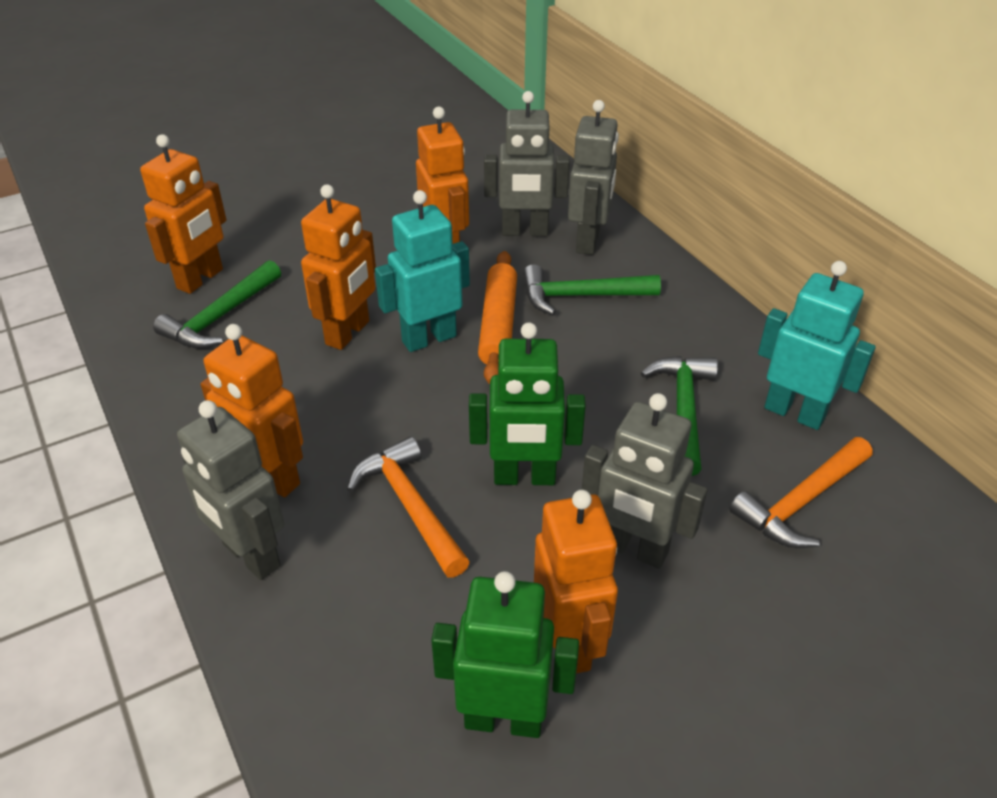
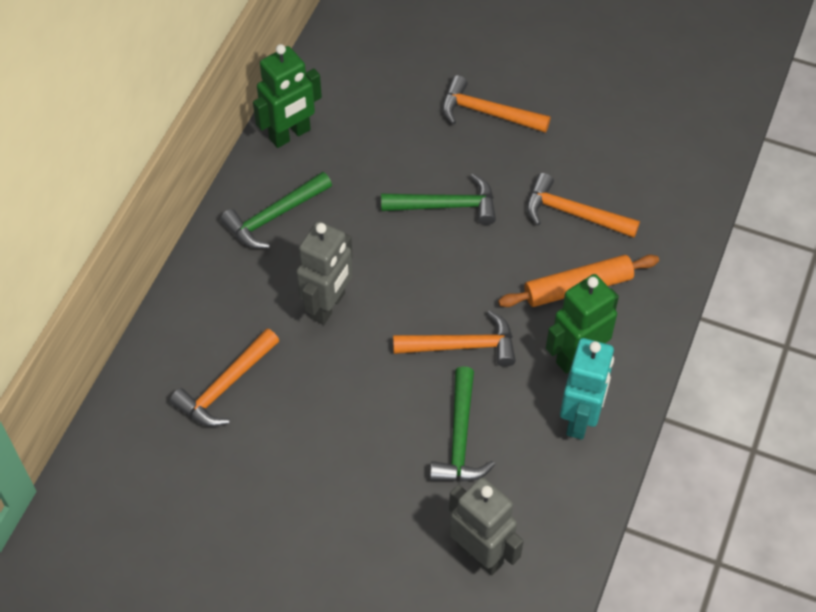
grey robot: 4 -> 2
orange hammer: 2 -> 4
orange robot: 5 -> 0
turquoise robot: 2 -> 1

